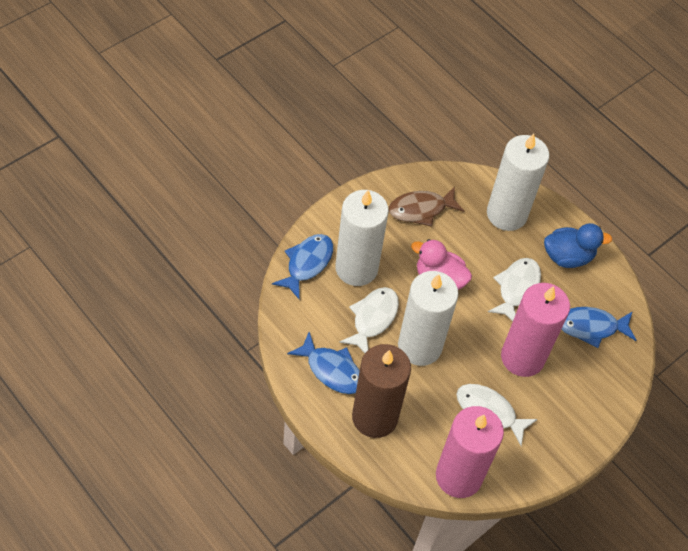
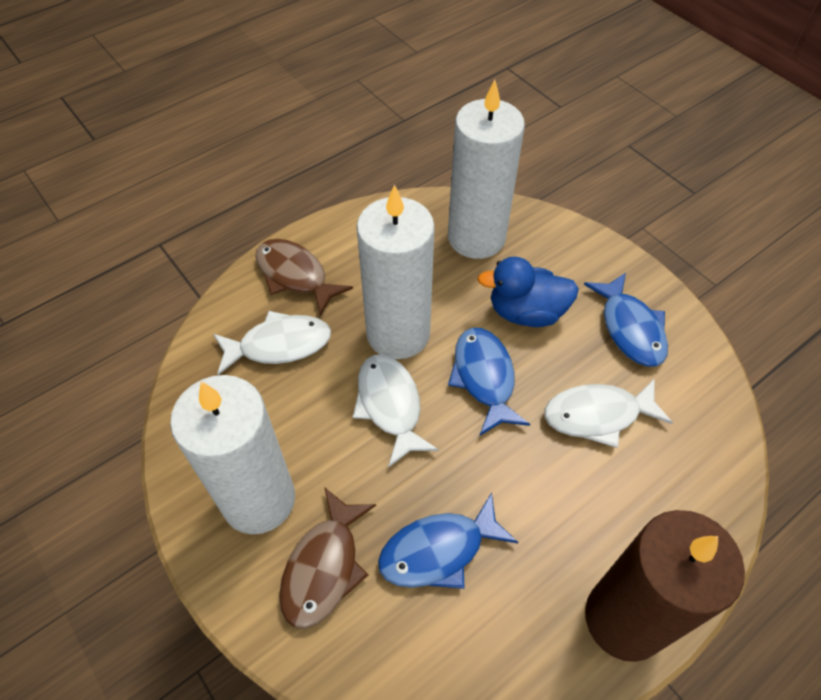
brown fish: 1 -> 2
pink candle: 2 -> 0
pink duck: 1 -> 0

